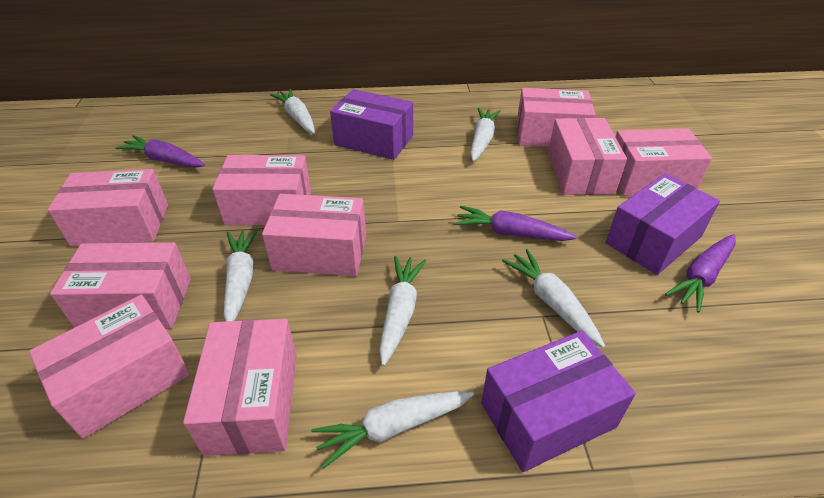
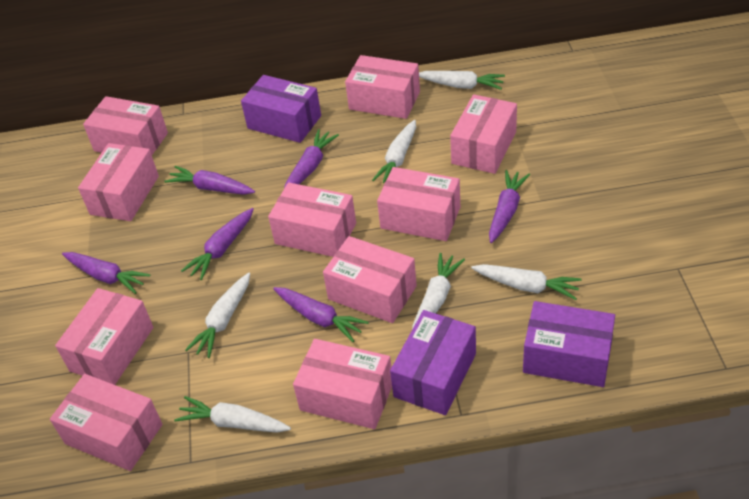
pink box: 9 -> 10
purple carrot: 3 -> 6

